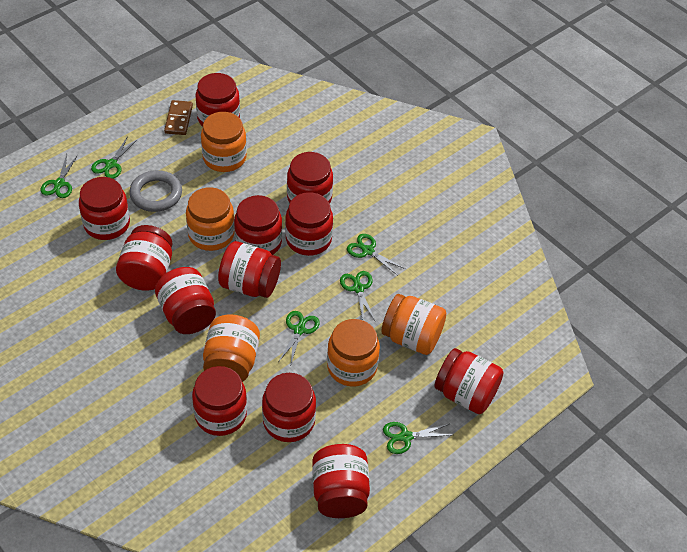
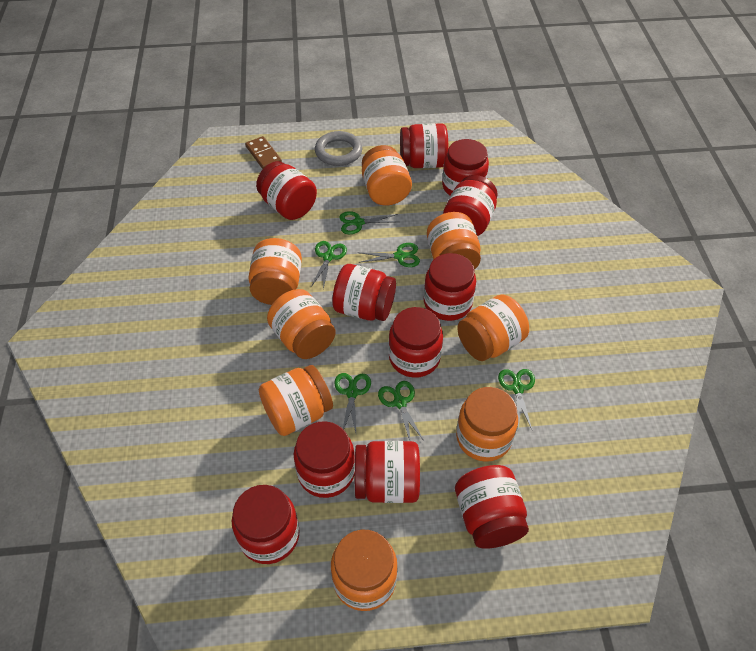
orange jar: 5 -> 8
red jar: 12 -> 11

